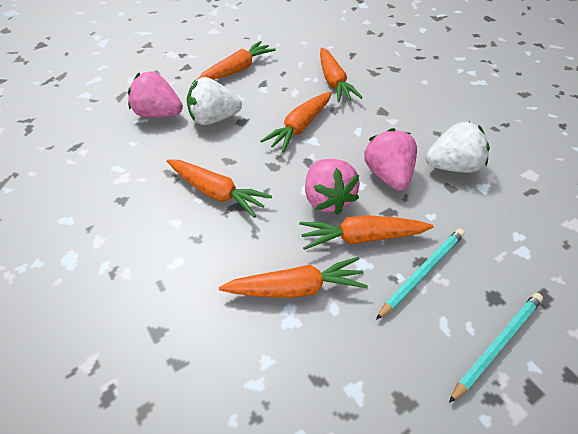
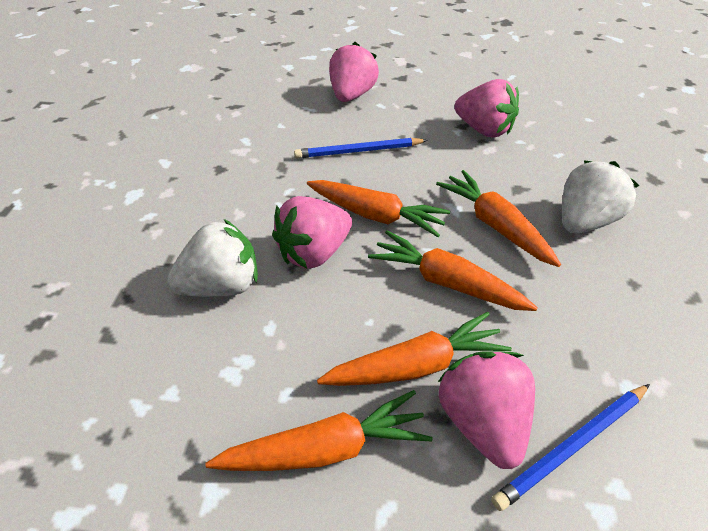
blue pencil: 0 -> 2
orange carrot: 6 -> 5
pink strawberry: 3 -> 4
turquoise pencil: 2 -> 0

